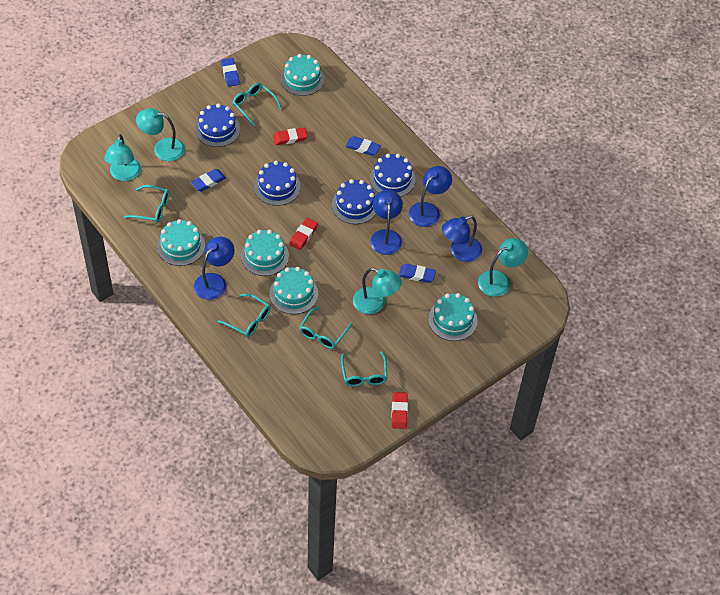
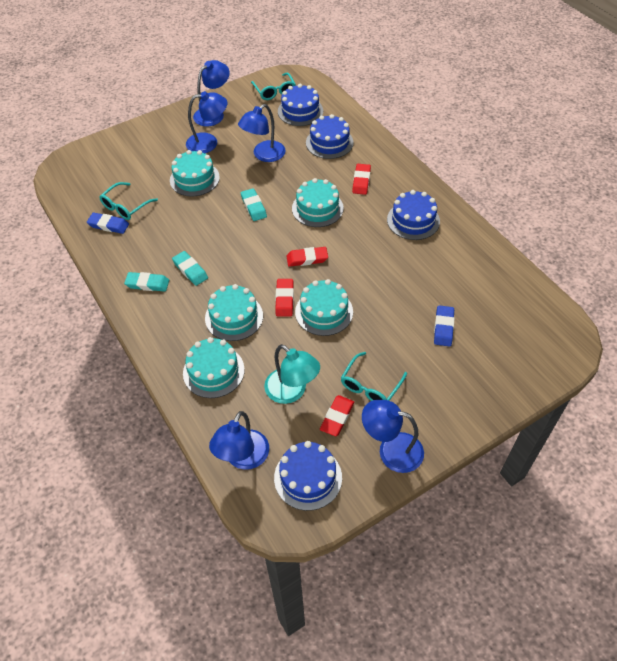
blue eraser: 4 -> 2
blue lamp: 4 -> 5
red eraser: 3 -> 4
turquoise eraser: 0 -> 3
turquoise glasses: 5 -> 3
turquoise lamp: 4 -> 1

